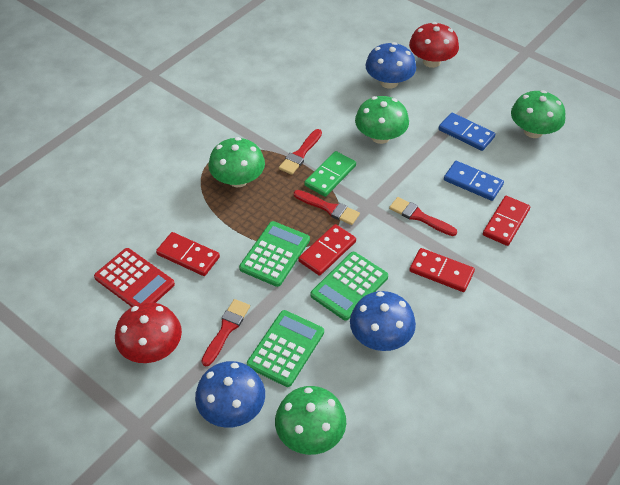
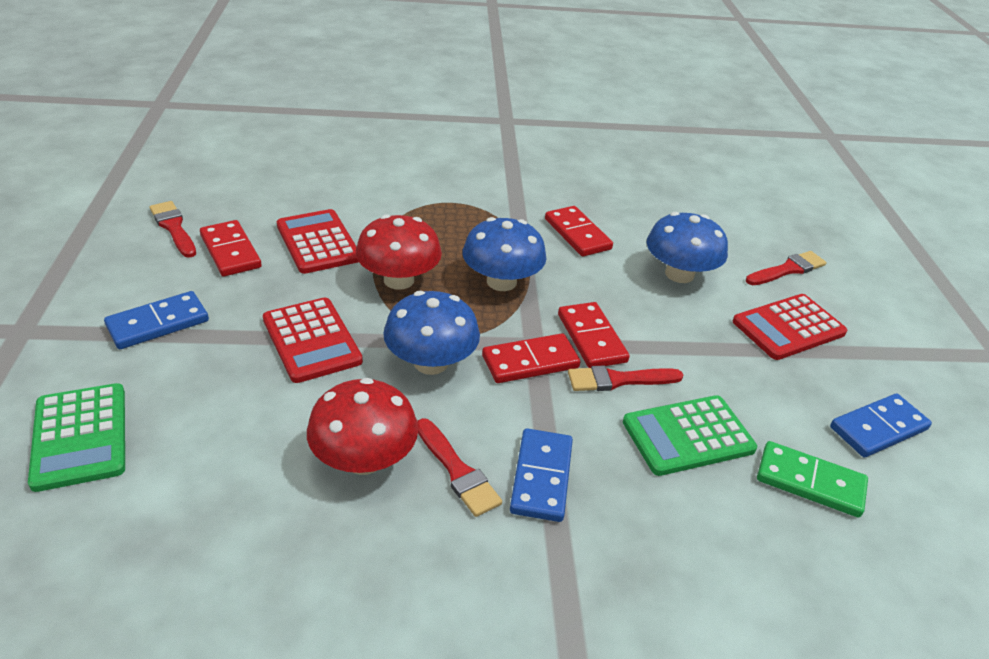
blue domino: 2 -> 3
green calculator: 3 -> 2
green mushroom: 4 -> 0
red calculator: 1 -> 3

